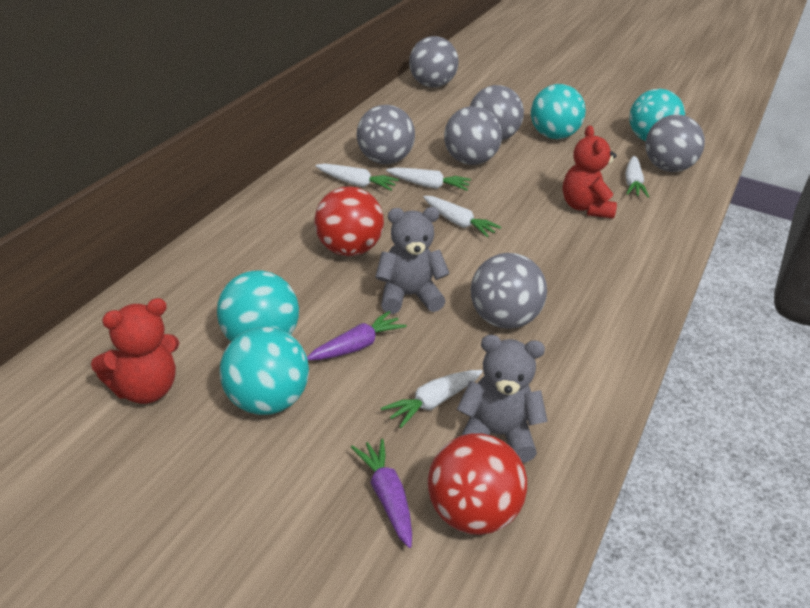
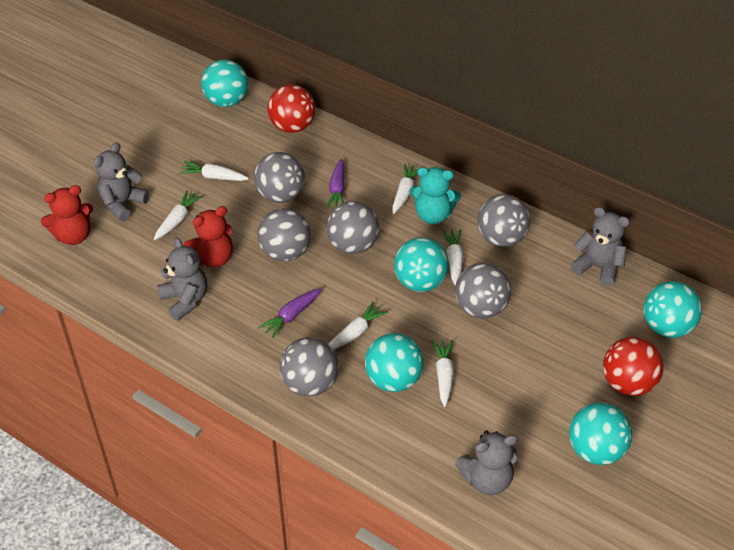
grey teddy bear: 2 -> 4
turquoise ball: 4 -> 5
turquoise teddy bear: 0 -> 1
white carrot: 5 -> 6

